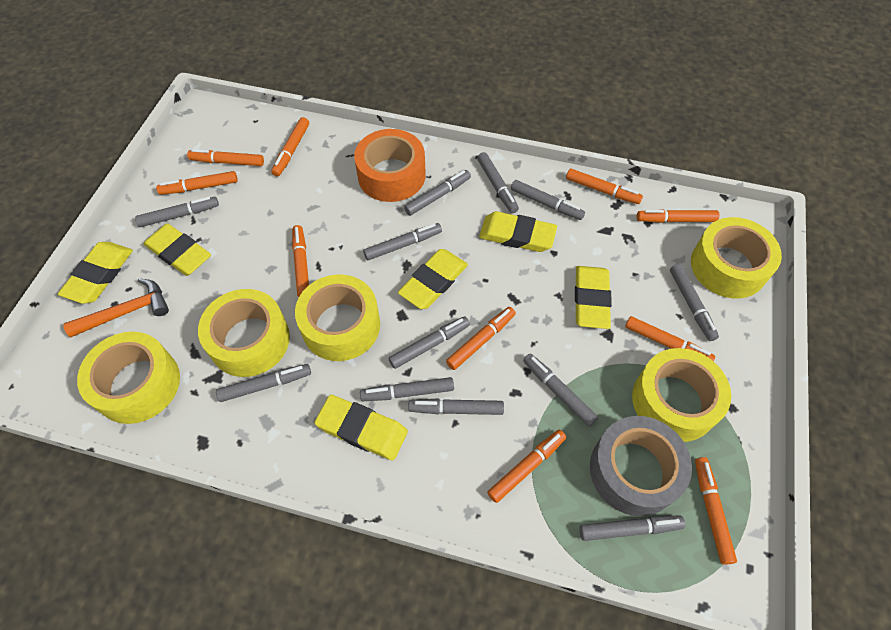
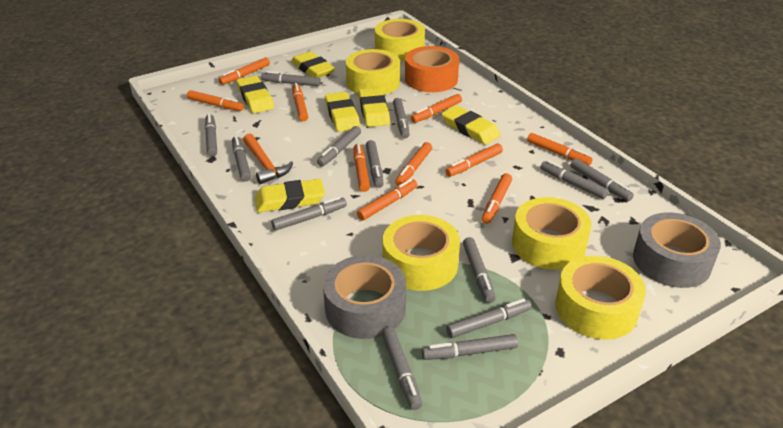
grey marker: 12 -> 13
grey tape: 1 -> 2

